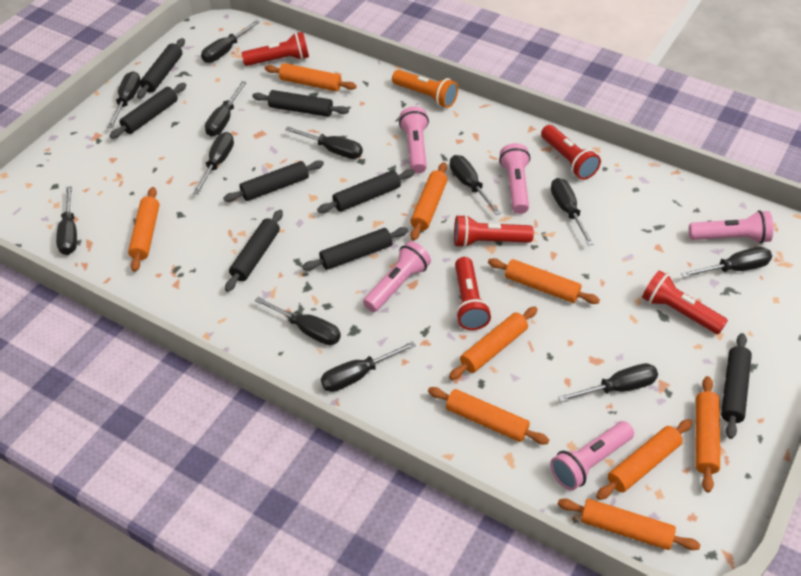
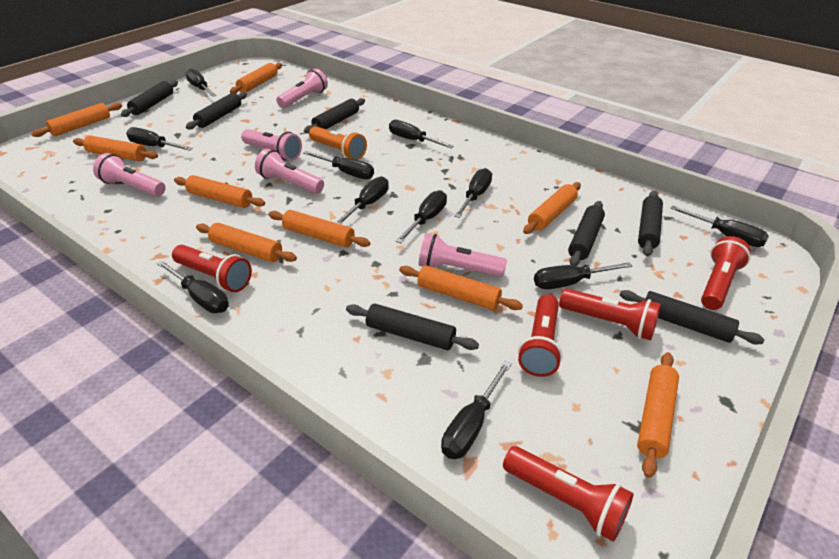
black rolling pin: 8 -> 7
black screwdriver: 12 -> 11

